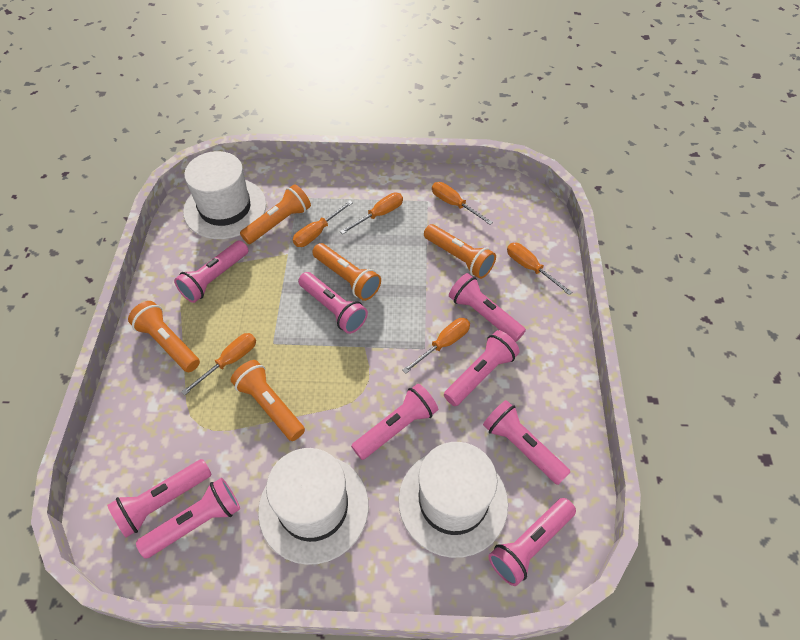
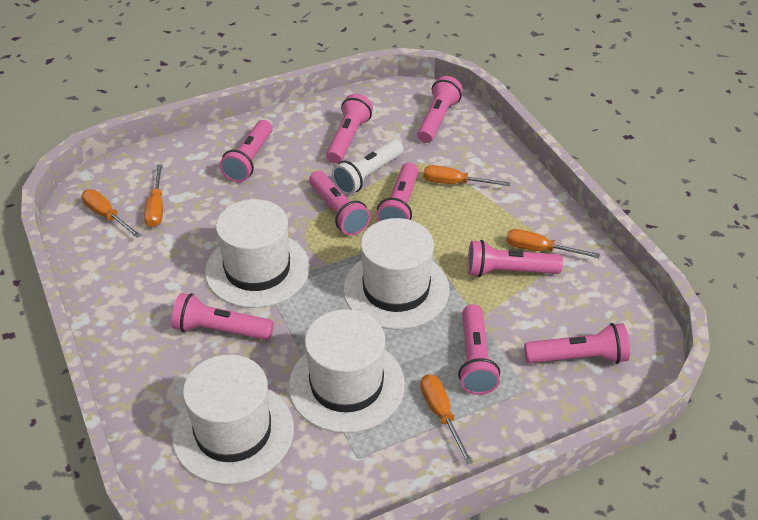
orange flashlight: 5 -> 0
orange screwdriver: 6 -> 5
white flashlight: 0 -> 1
white hat: 3 -> 4

